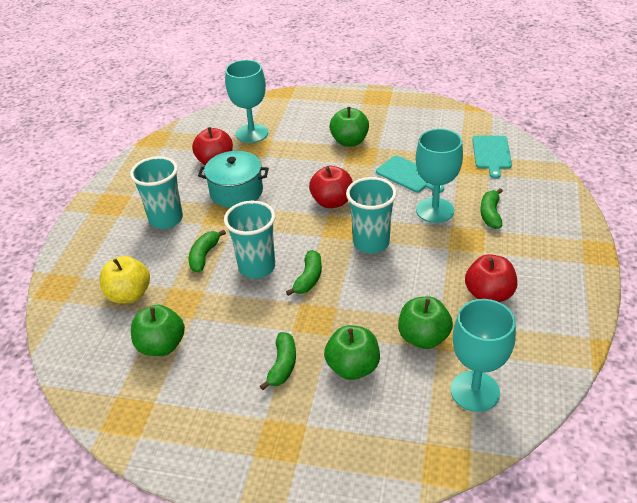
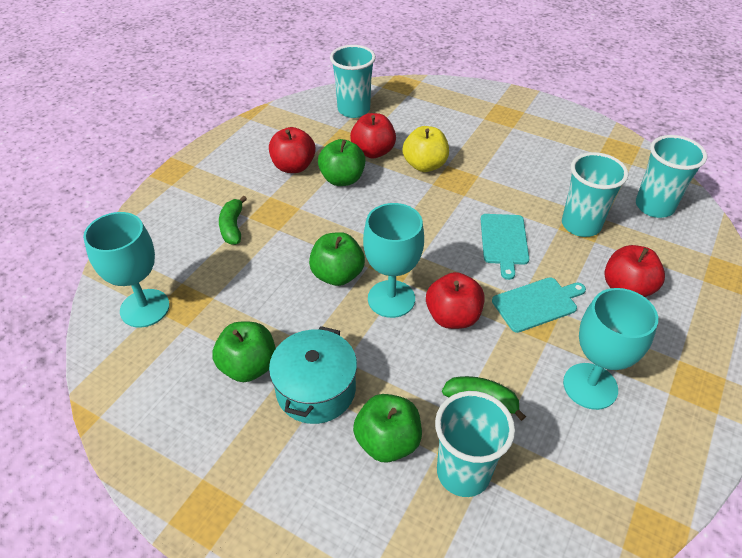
green banana: 4 -> 2
red apple: 3 -> 4
turquoise cup: 3 -> 4

